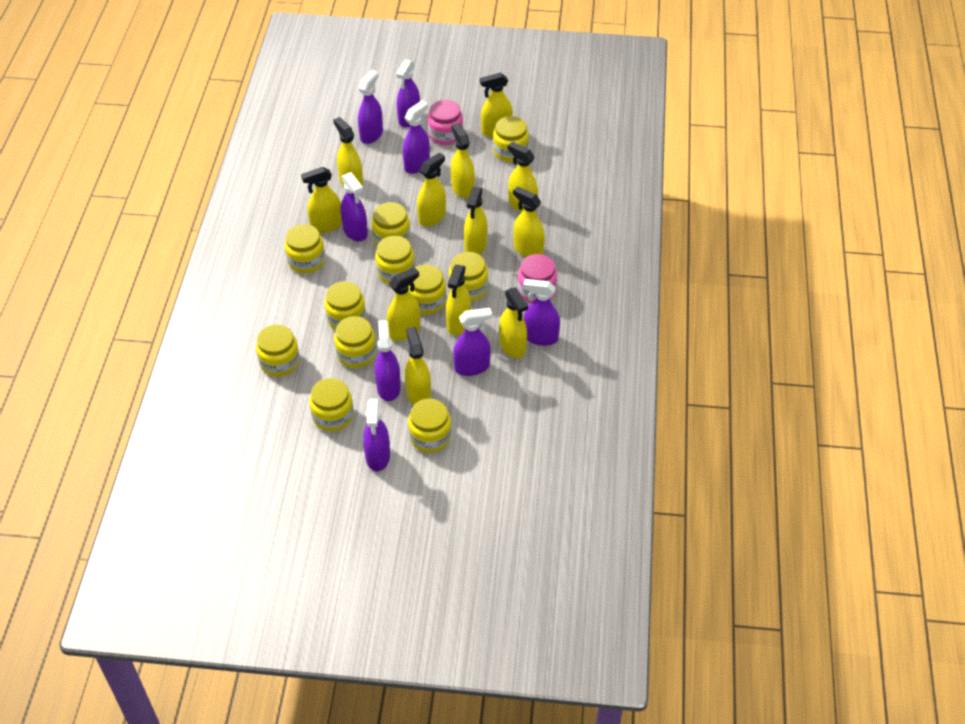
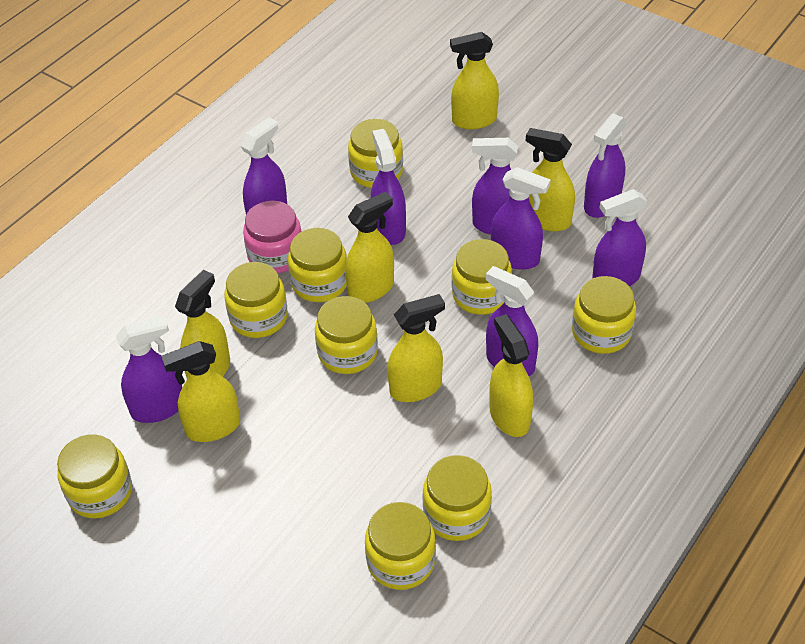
pink jar: 2 -> 1
yellow jar: 11 -> 9
yellow spray bottle: 12 -> 7

